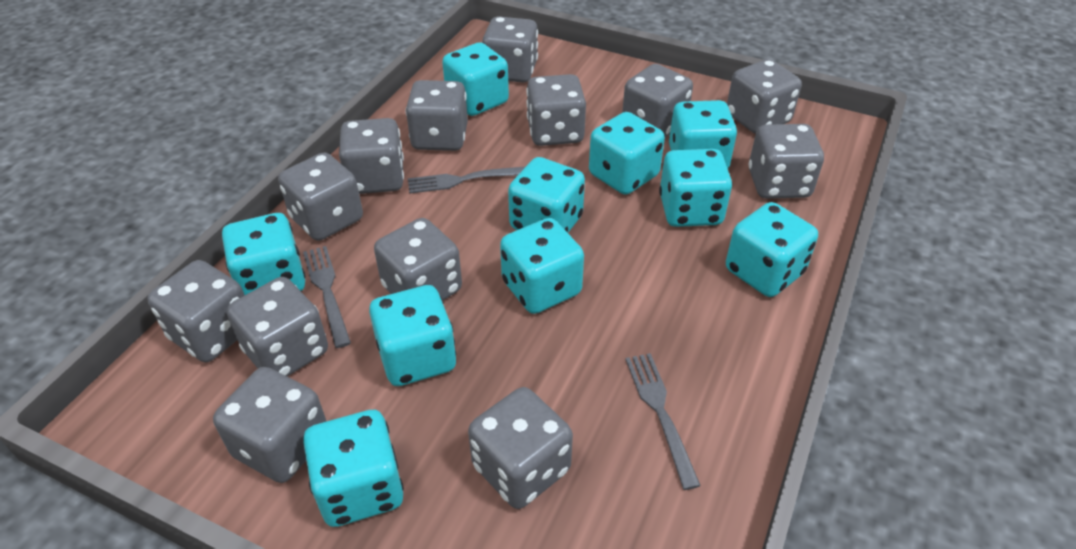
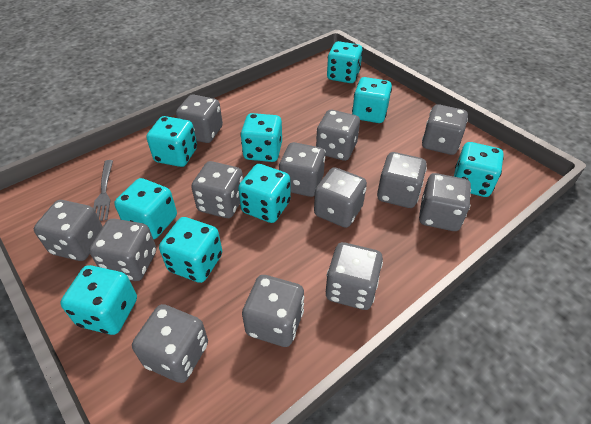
grey fork: 3 -> 1
turquoise dice: 10 -> 9

